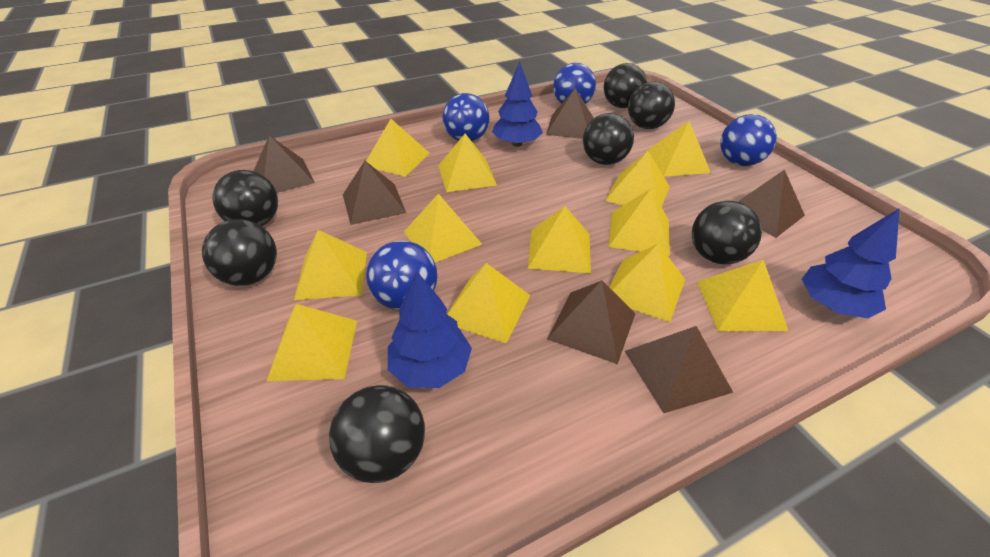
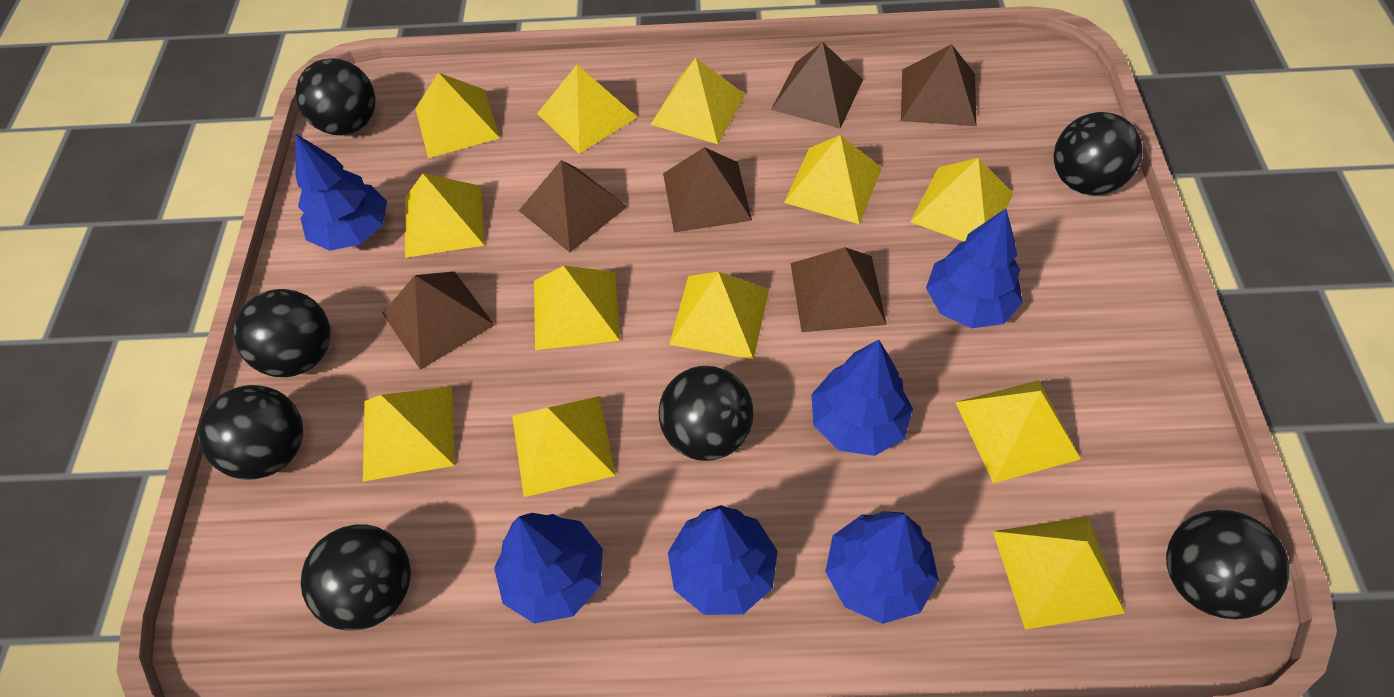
blue ball: 4 -> 0
blue tree: 3 -> 6

